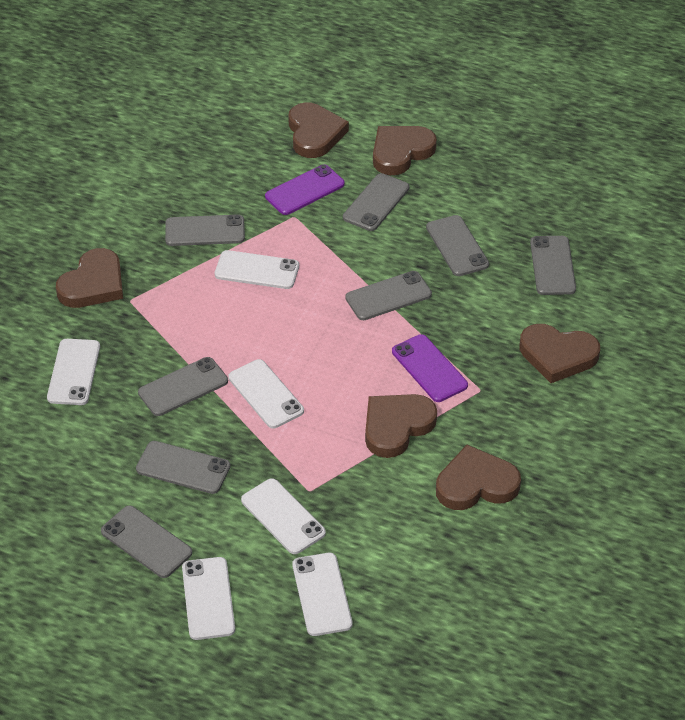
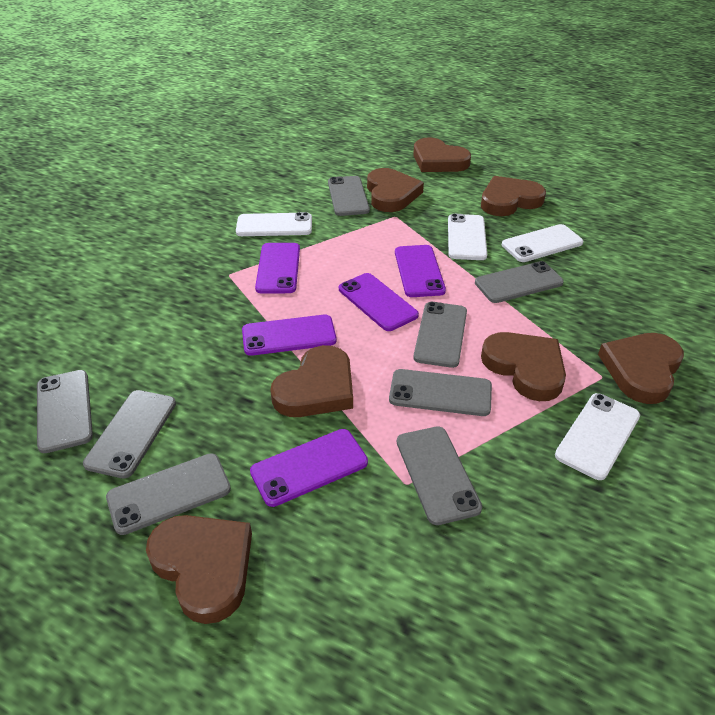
brown heart: 6 -> 7
purple phone: 2 -> 5
white phone: 6 -> 4

